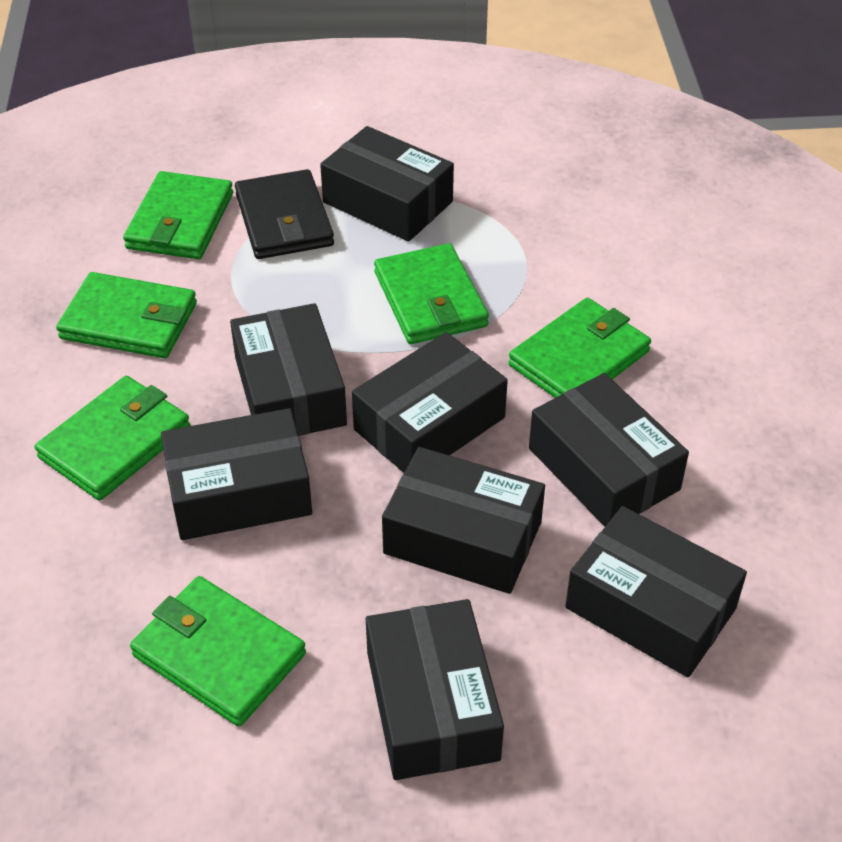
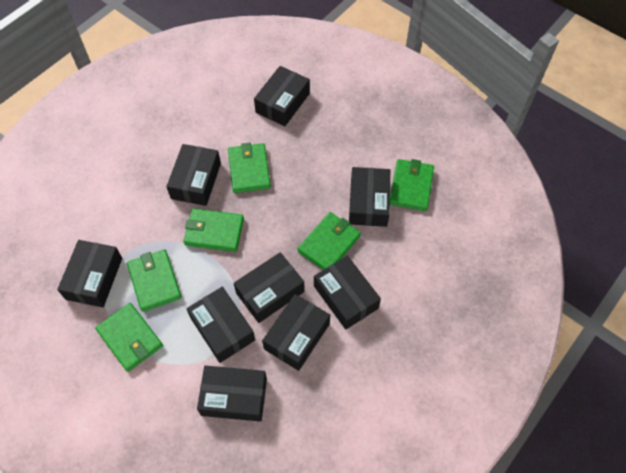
black box: 8 -> 9
black wallet: 1 -> 0

